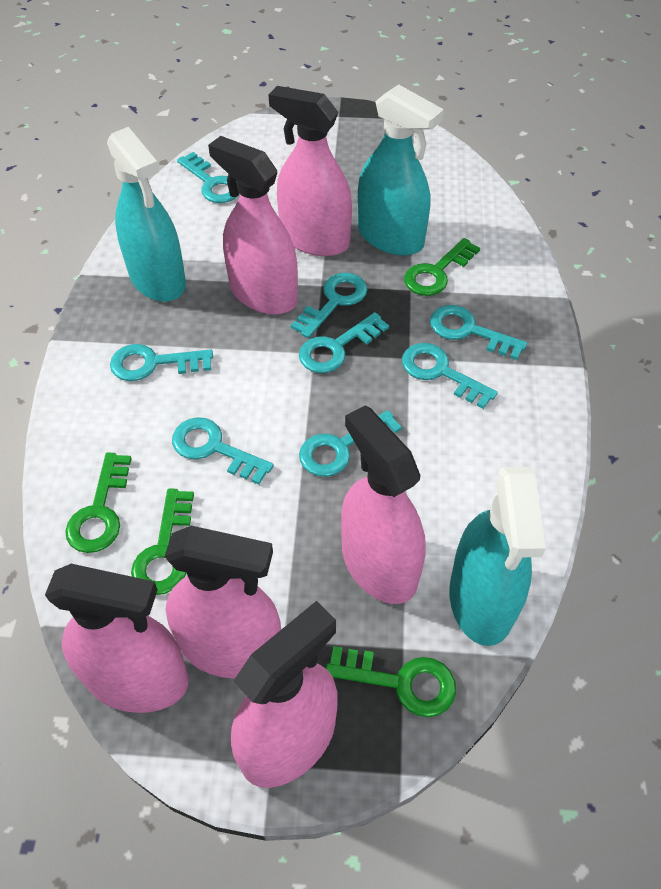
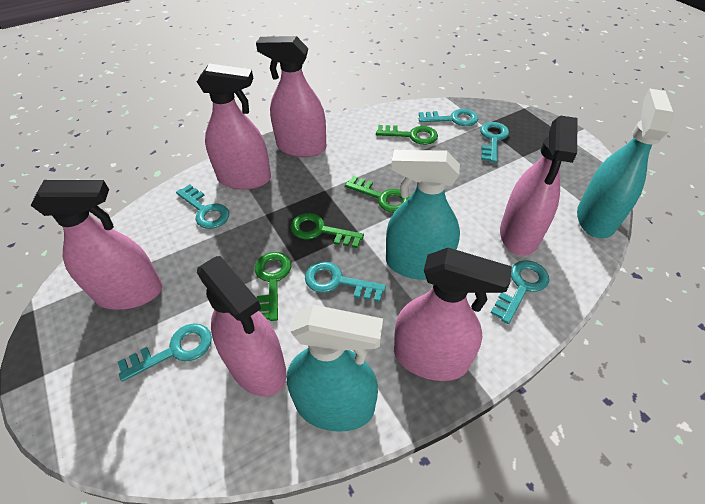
turquoise key: 8 -> 6

